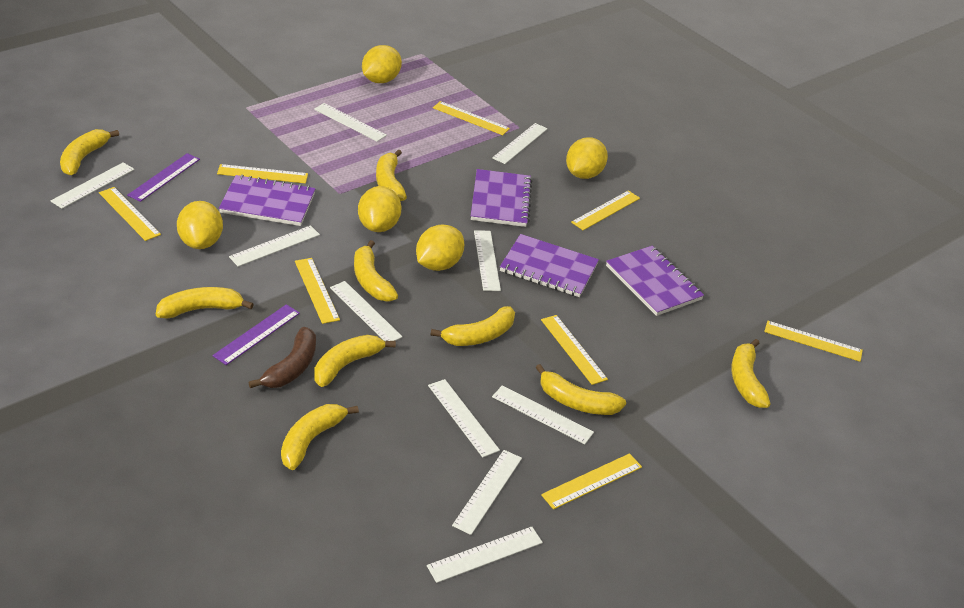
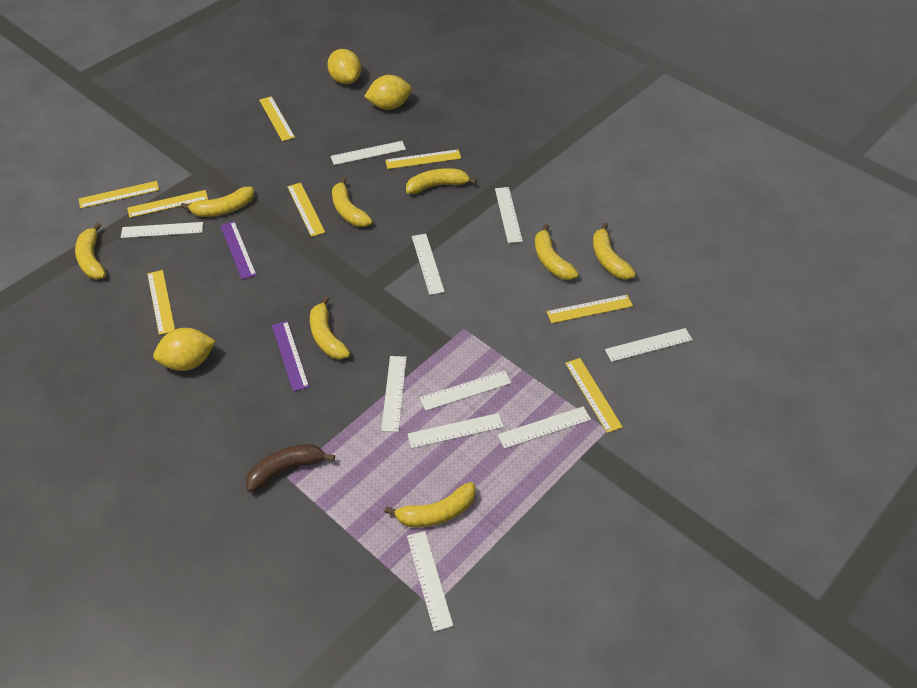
purple notebook: 4 -> 0
yellow banana: 9 -> 8
yellow lemon: 5 -> 3

